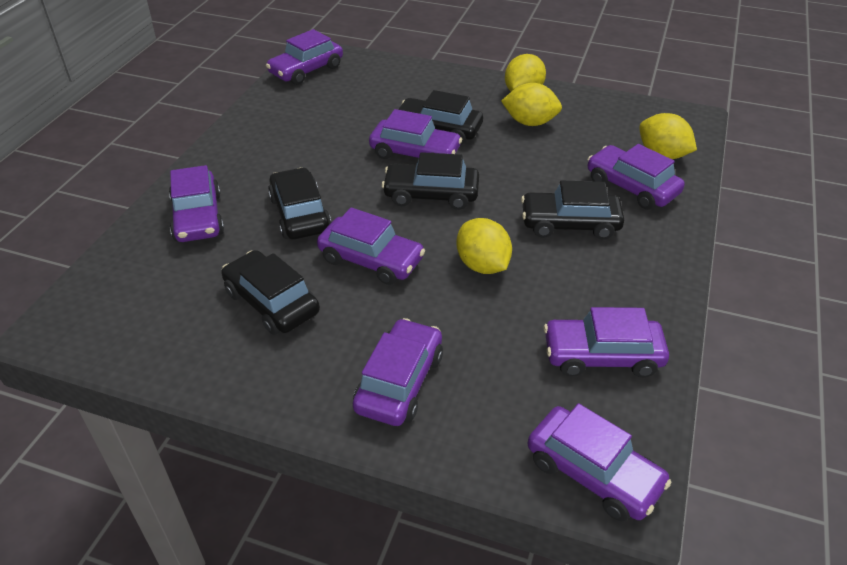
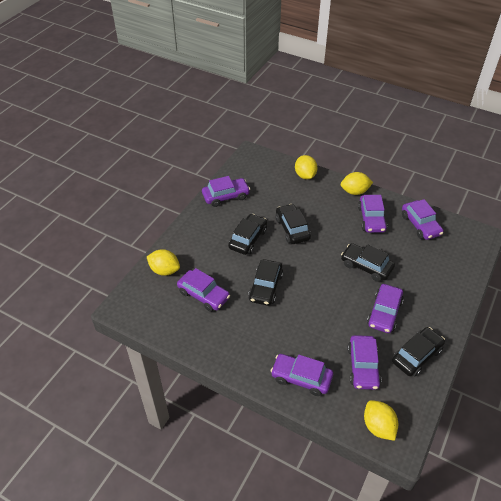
purple car: 8 -> 7

